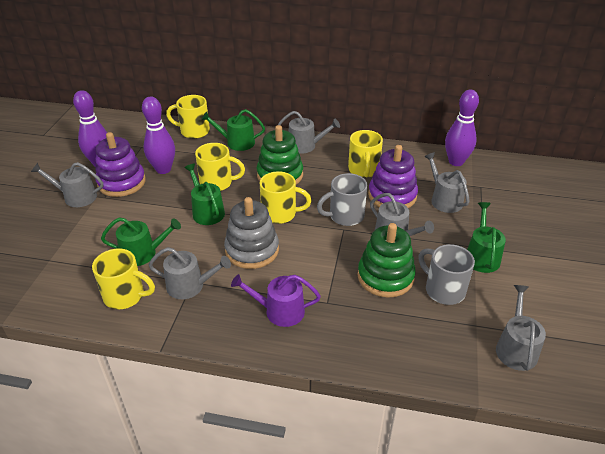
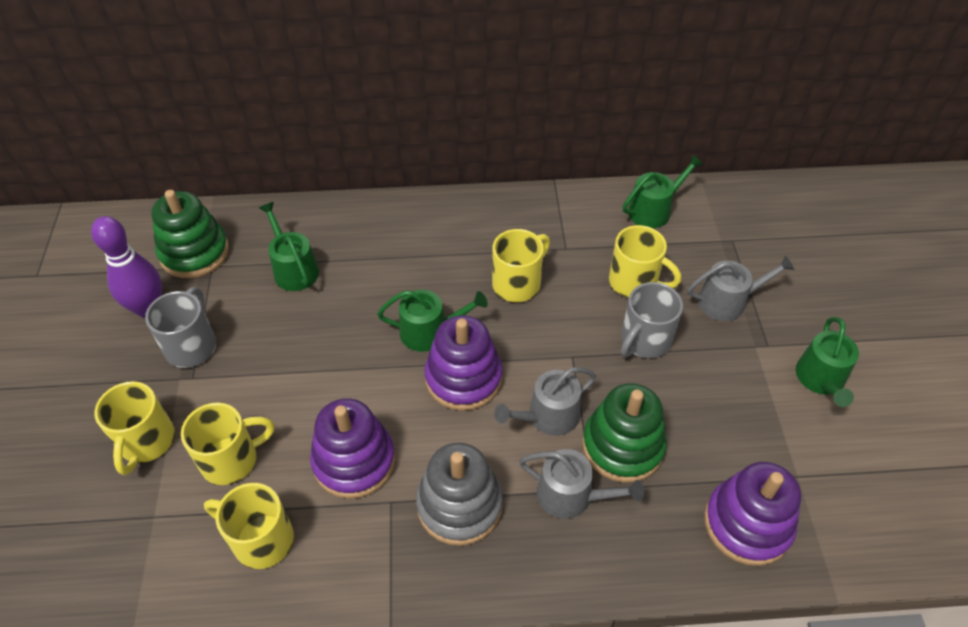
grey watering can: 6 -> 3
purple bowling pin: 3 -> 1
purple stacking toy: 2 -> 3
purple watering can: 1 -> 0

